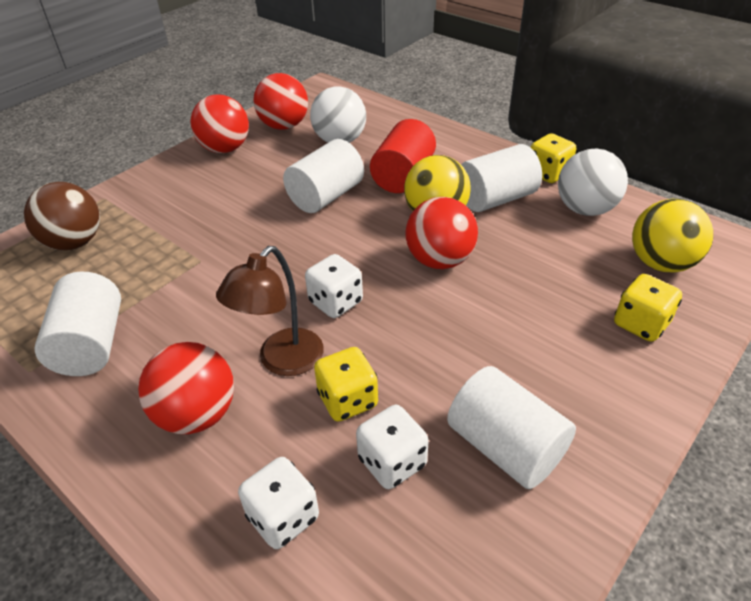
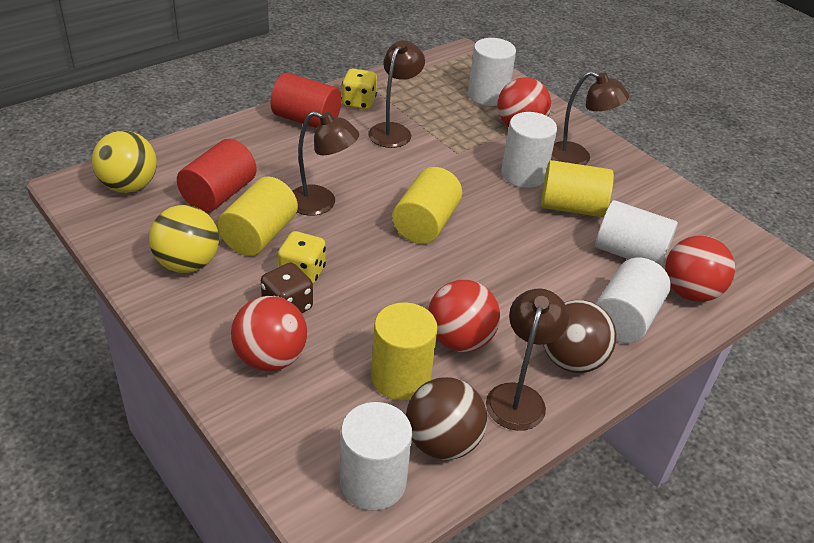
brown ball: 1 -> 2
brown dice: 0 -> 1
brown lamp: 1 -> 4
red cylinder: 1 -> 2
white ball: 2 -> 0
white cylinder: 4 -> 5
white dice: 3 -> 0
yellow cylinder: 0 -> 4
yellow dice: 3 -> 2

